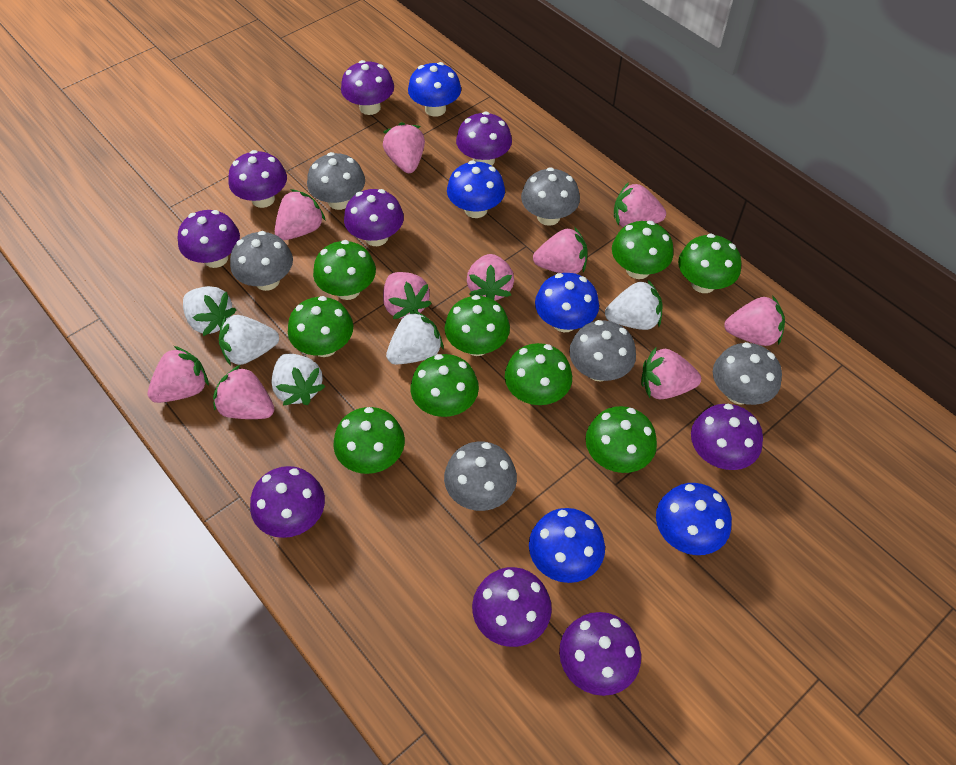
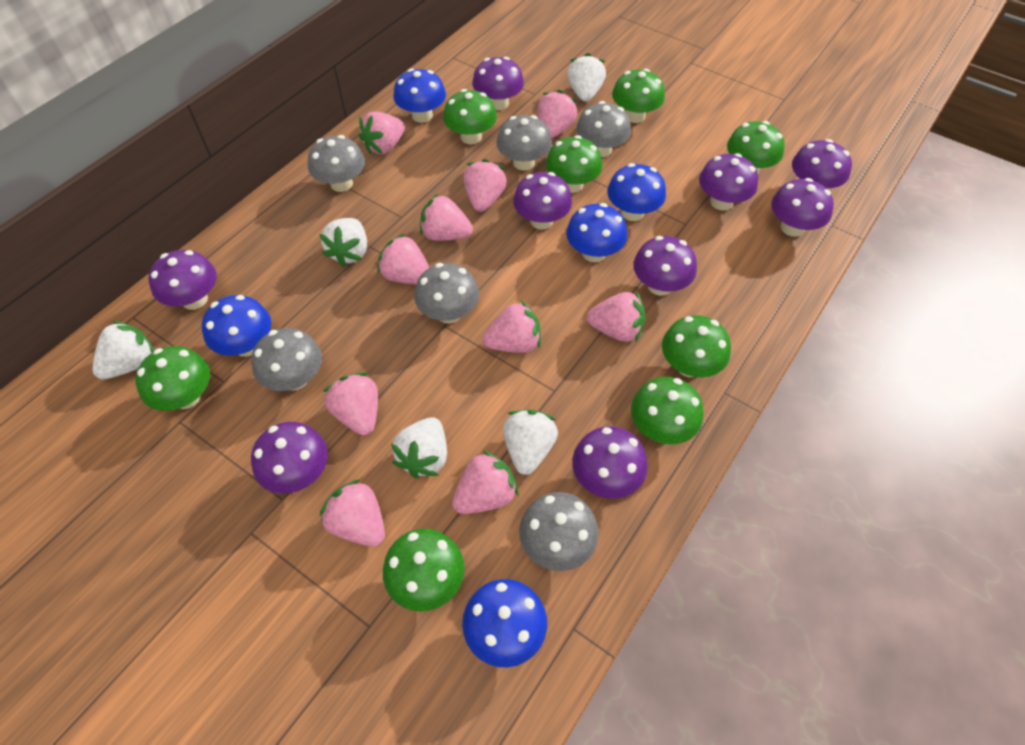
green mushroom: 9 -> 8

